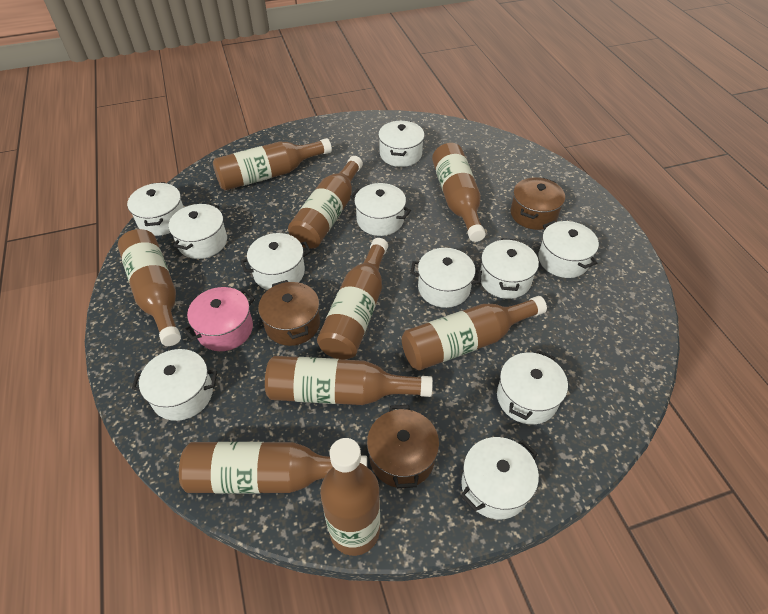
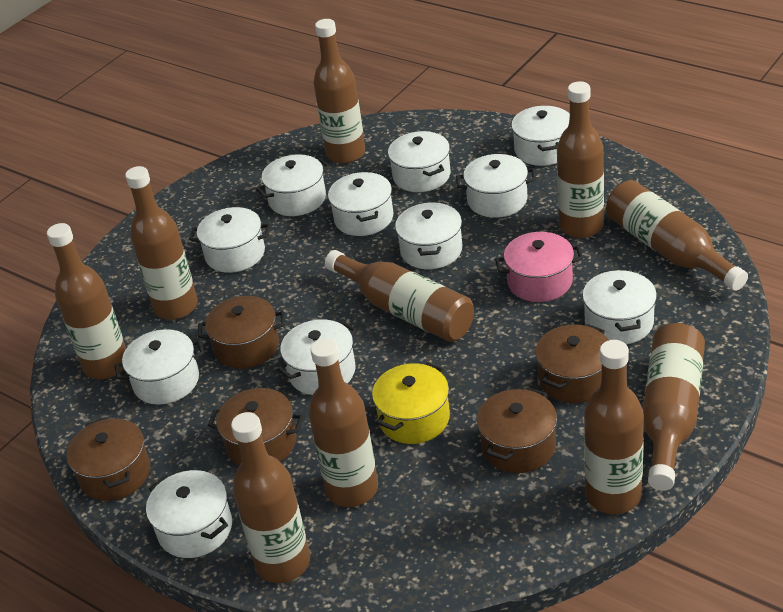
brown bottle: 9 -> 10
brown pot: 3 -> 5
yellow pot: 0 -> 1

